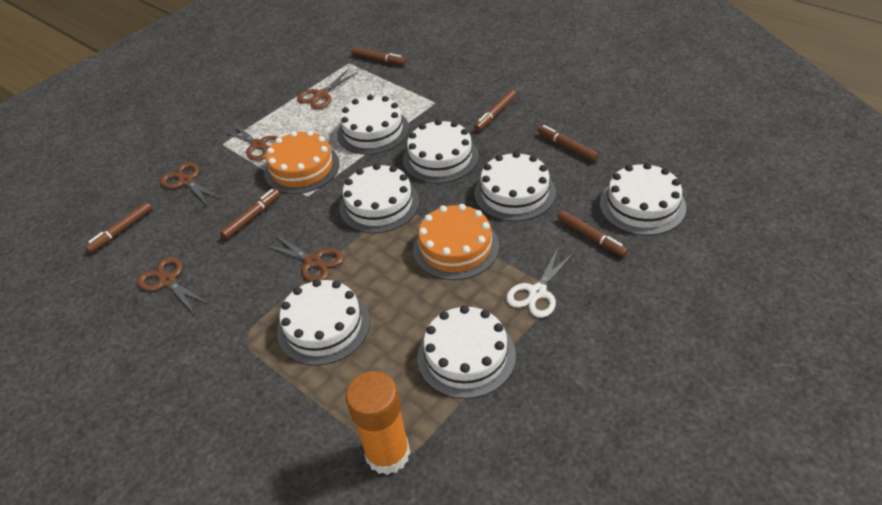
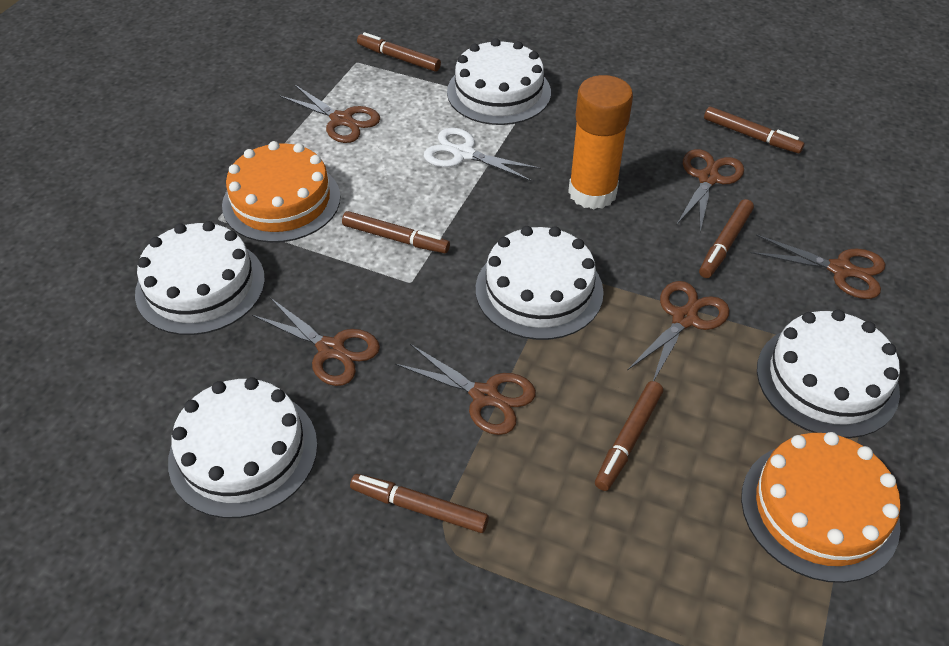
brown scissors: 5 -> 6
white cake: 7 -> 5

